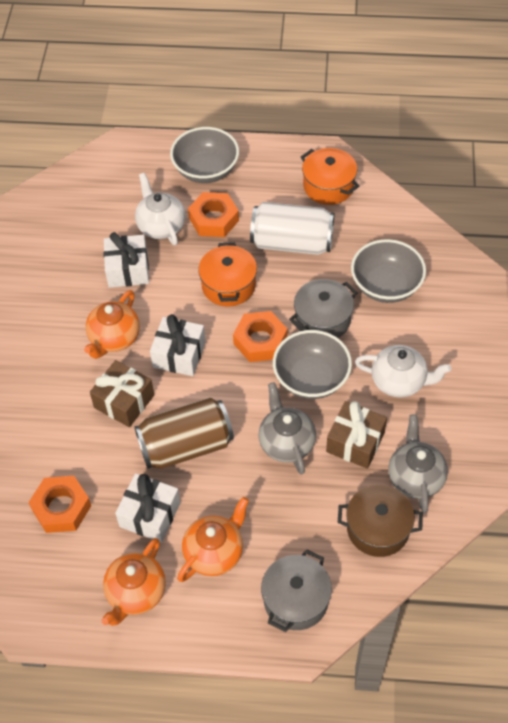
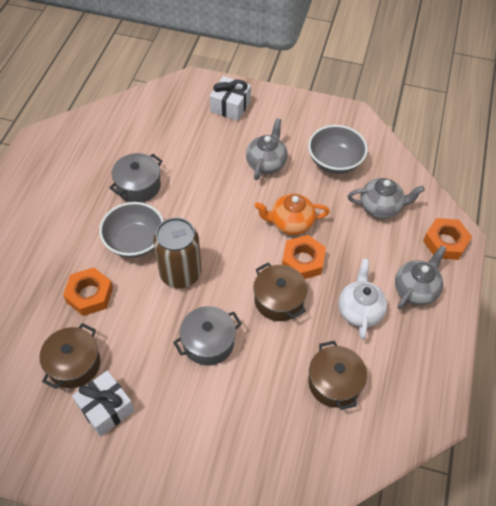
brown gift: 2 -> 0
brown pot: 1 -> 3
grey bowl: 3 -> 2
grey teapot: 2 -> 3
orange pot: 2 -> 0
orange teapot: 3 -> 1
white can: 1 -> 0
white gift: 3 -> 2
white teapot: 2 -> 1

